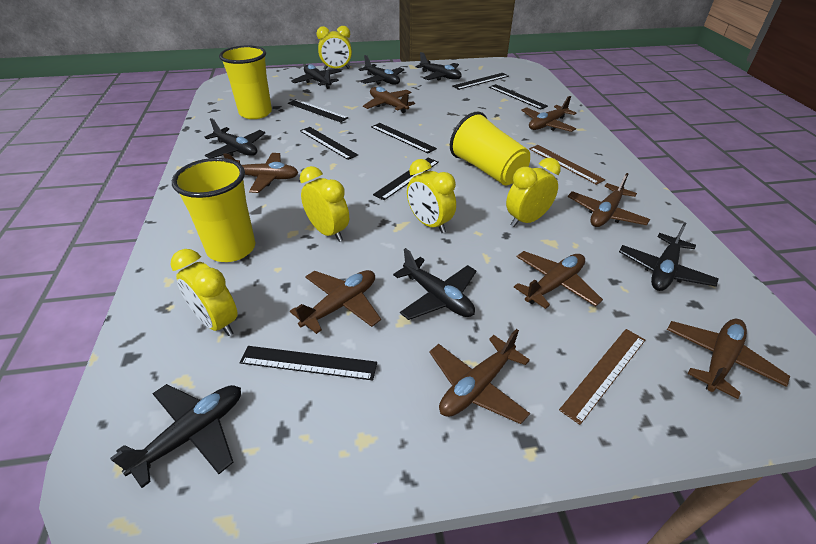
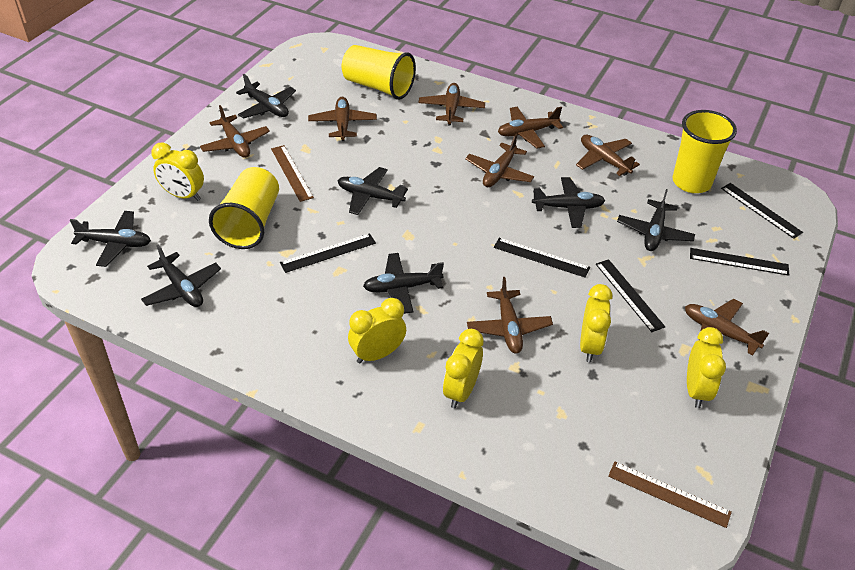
black ruler: 7 -> 5

